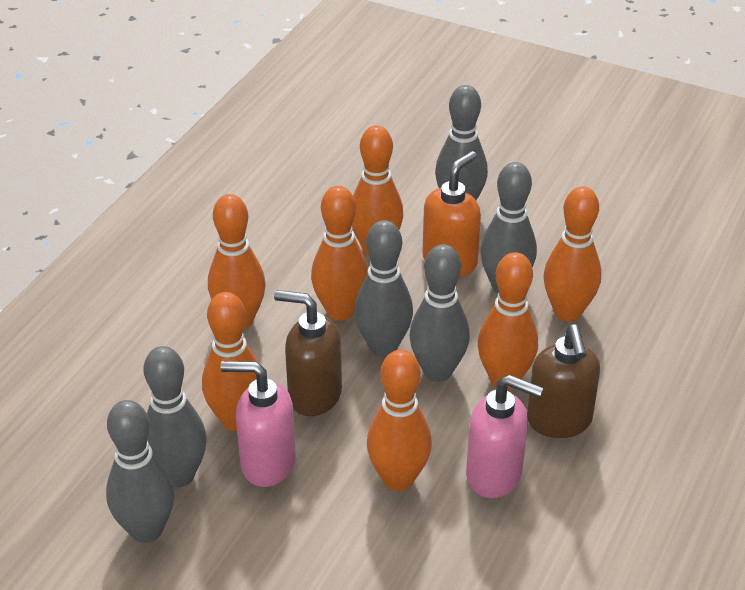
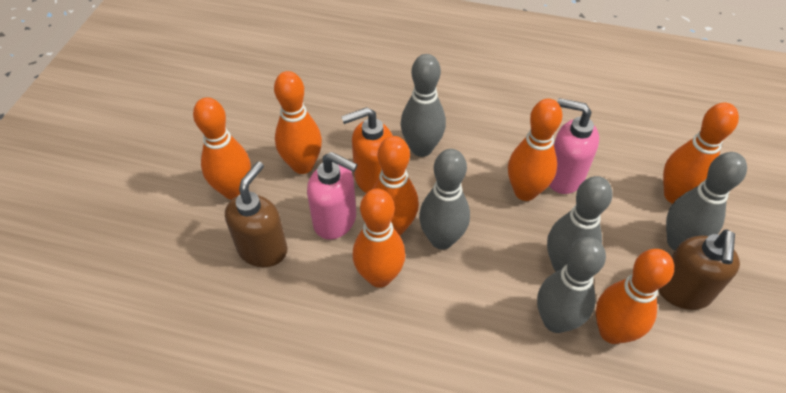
grey bowling pin: 6 -> 5

